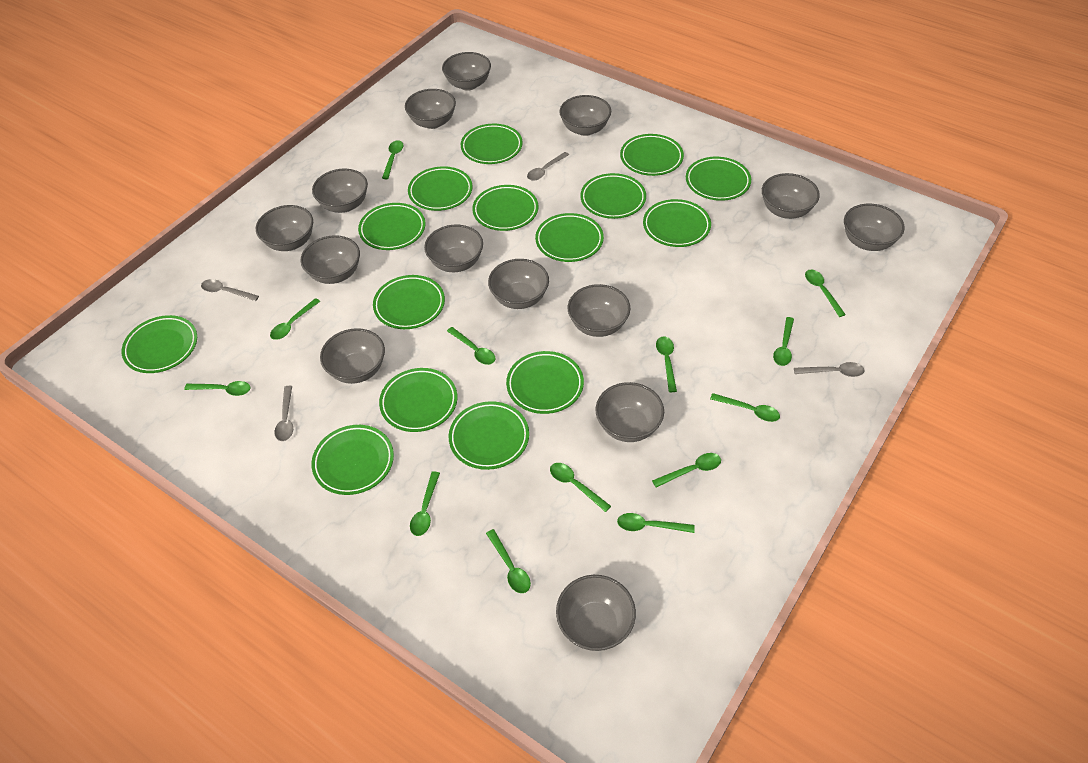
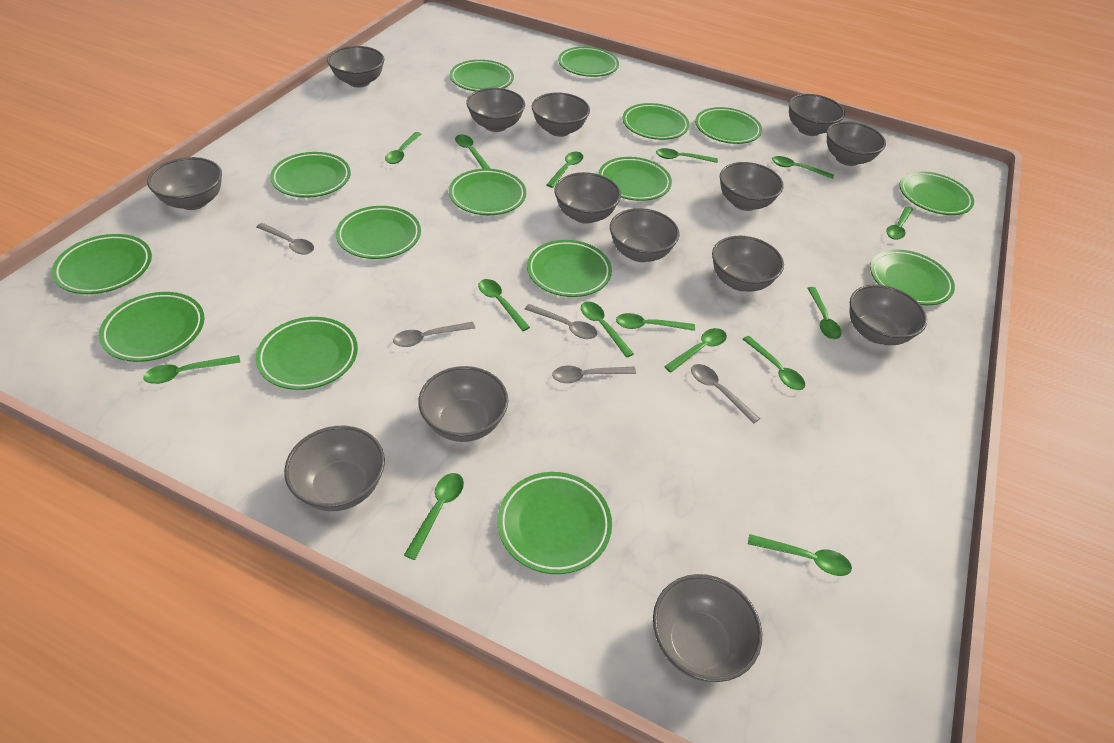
green spoon: 13 -> 15
grey spoon: 4 -> 5

